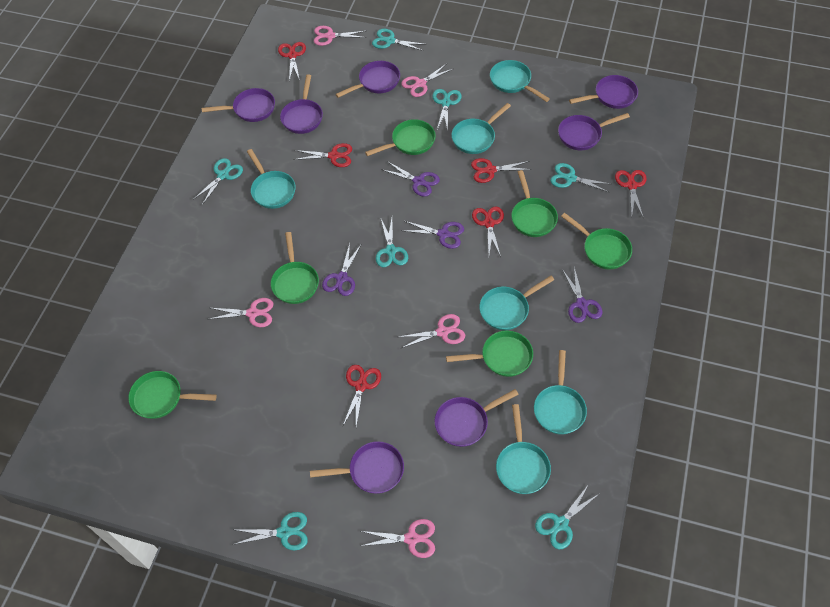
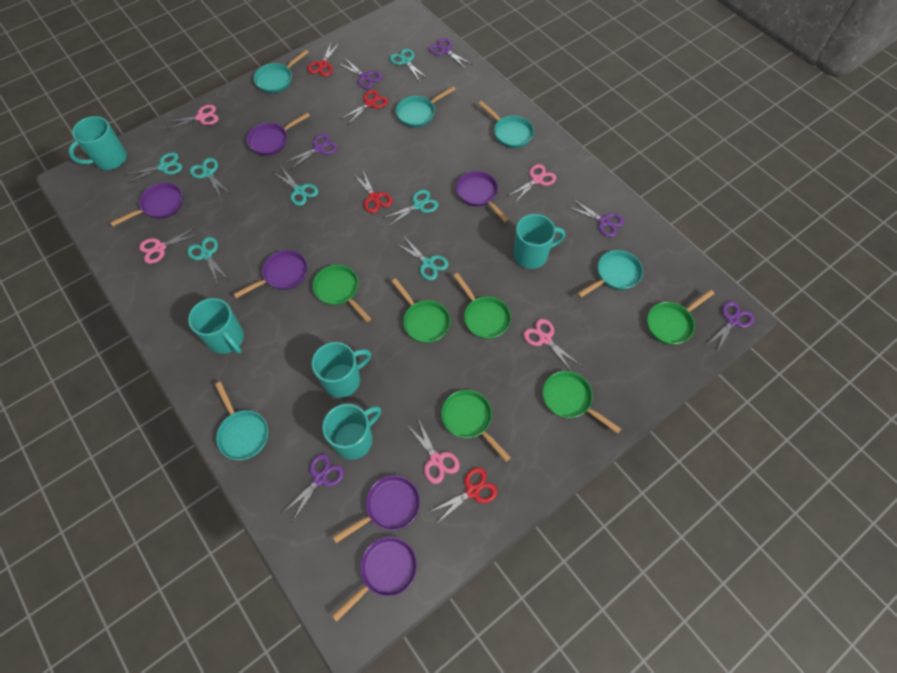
purple pan: 7 -> 6
purple scissors: 4 -> 6
red scissors: 6 -> 4
turquoise mug: 0 -> 5
turquoise pan: 6 -> 5

